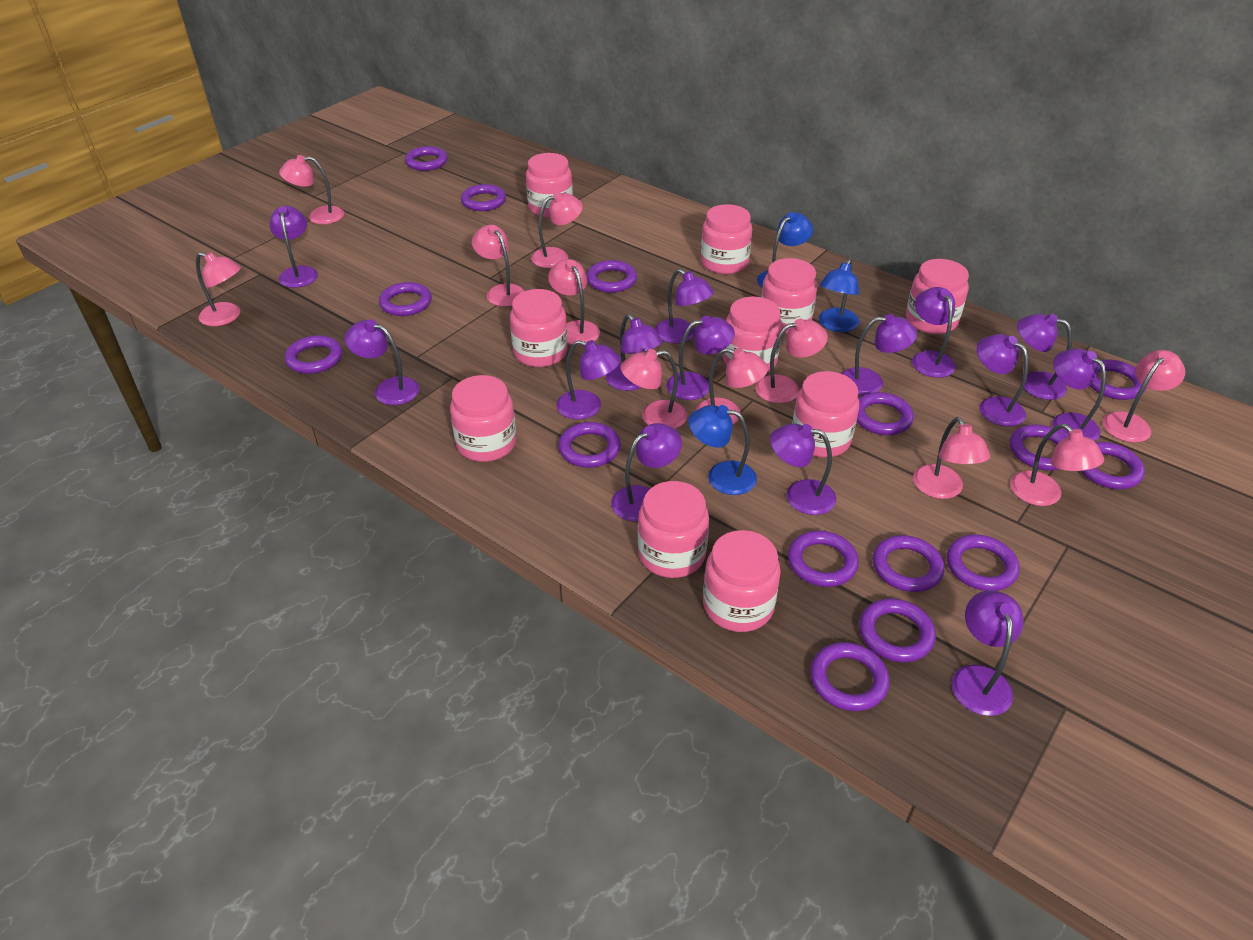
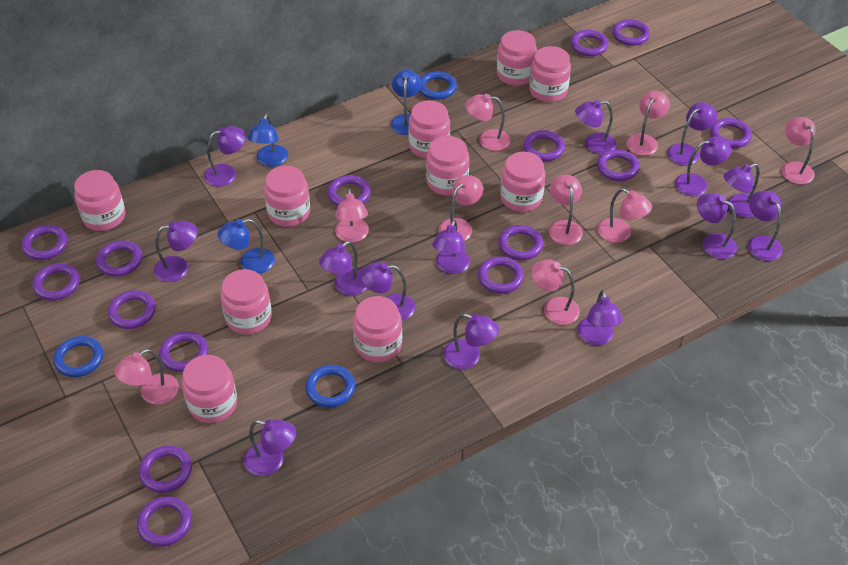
blue ring: 0 -> 3
pink lamp: 11 -> 9

